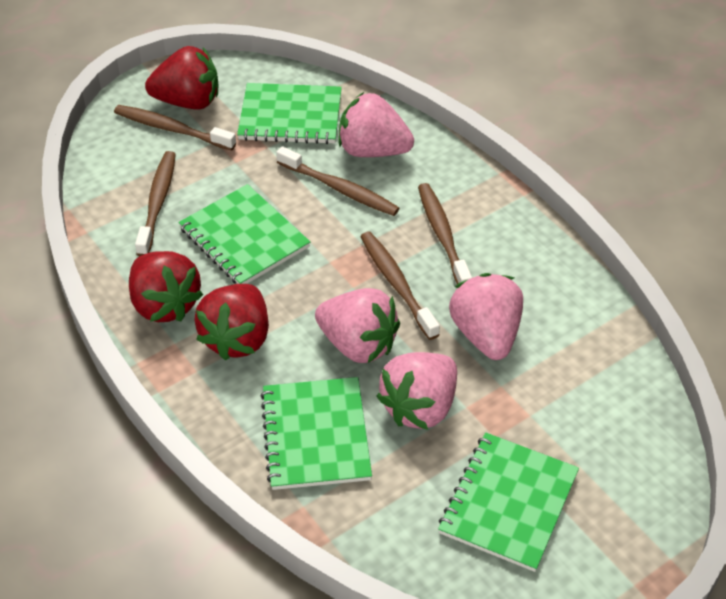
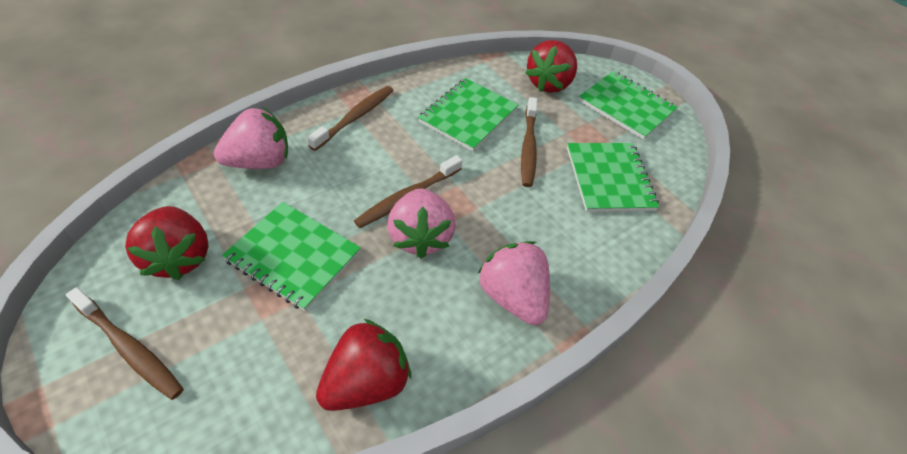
brown toothbrush: 5 -> 4
pink strawberry: 4 -> 3

